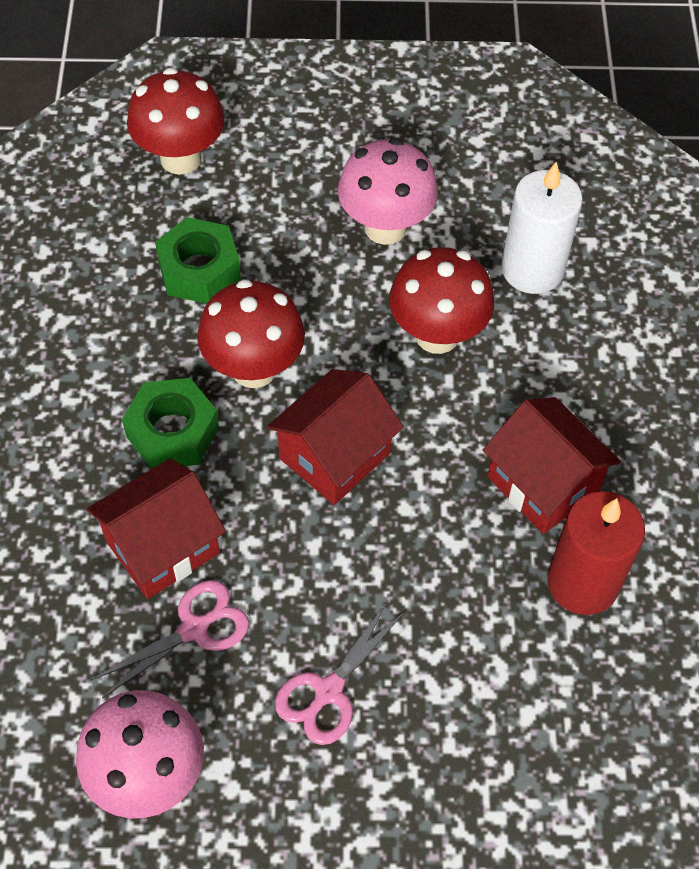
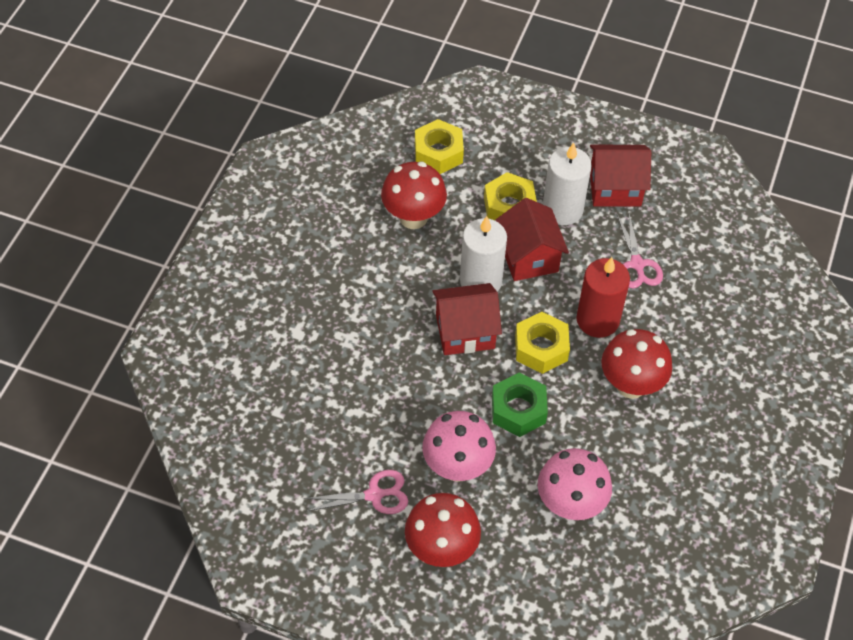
green nut: 2 -> 1
white candle: 1 -> 2
yellow nut: 0 -> 3

